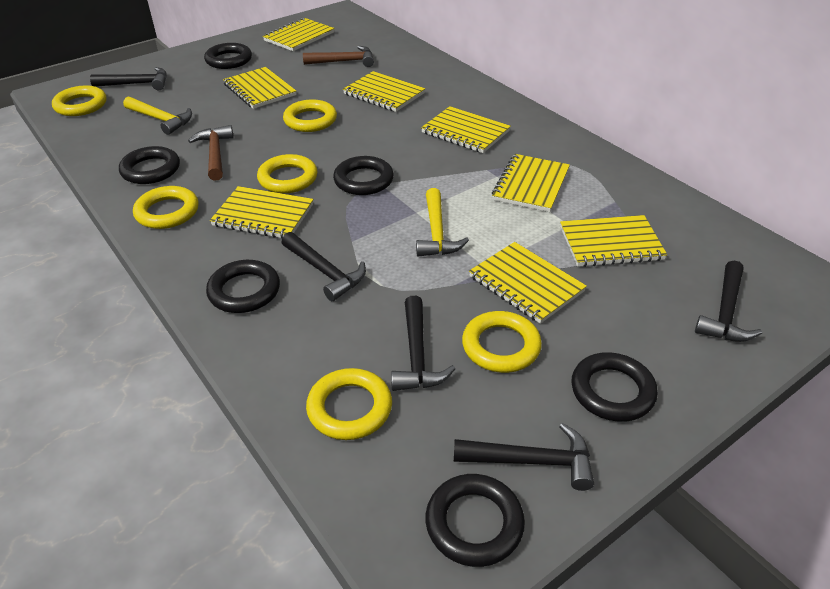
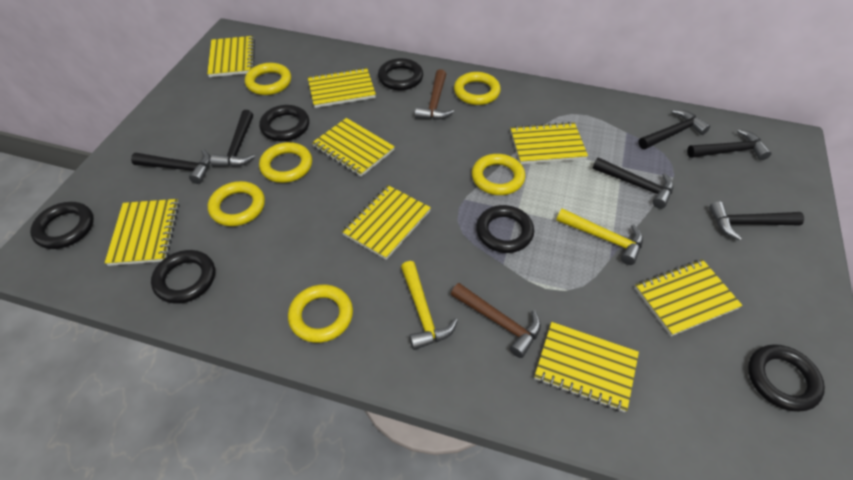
black hammer: 5 -> 6

